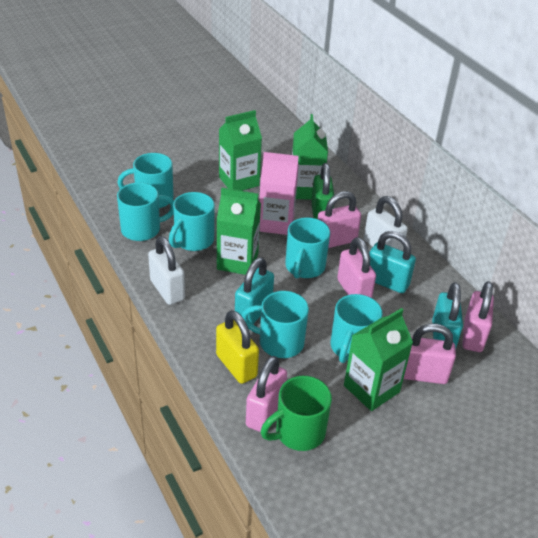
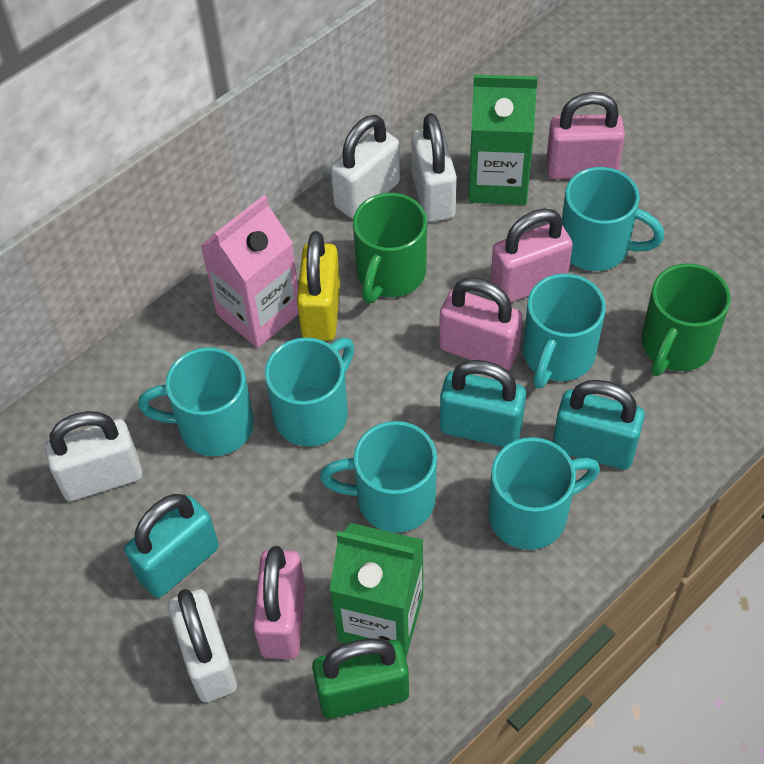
green carton: 4 -> 2
green mug: 1 -> 2
pink padlock: 5 -> 4
white padlock: 2 -> 4

